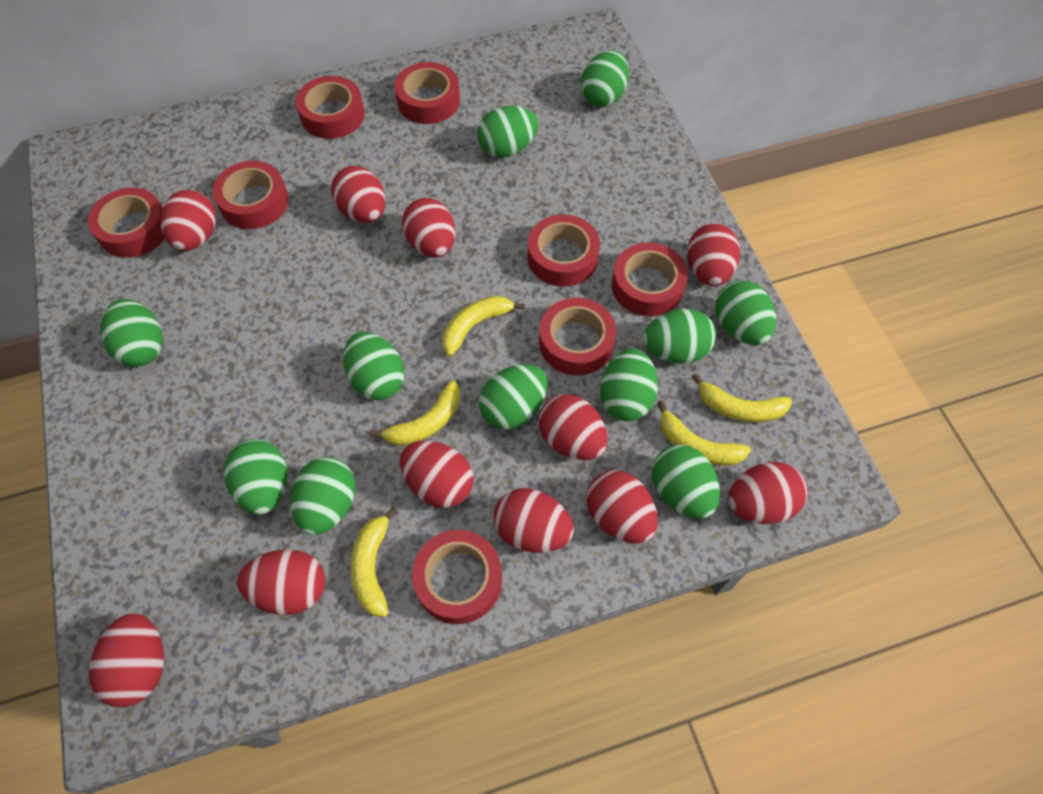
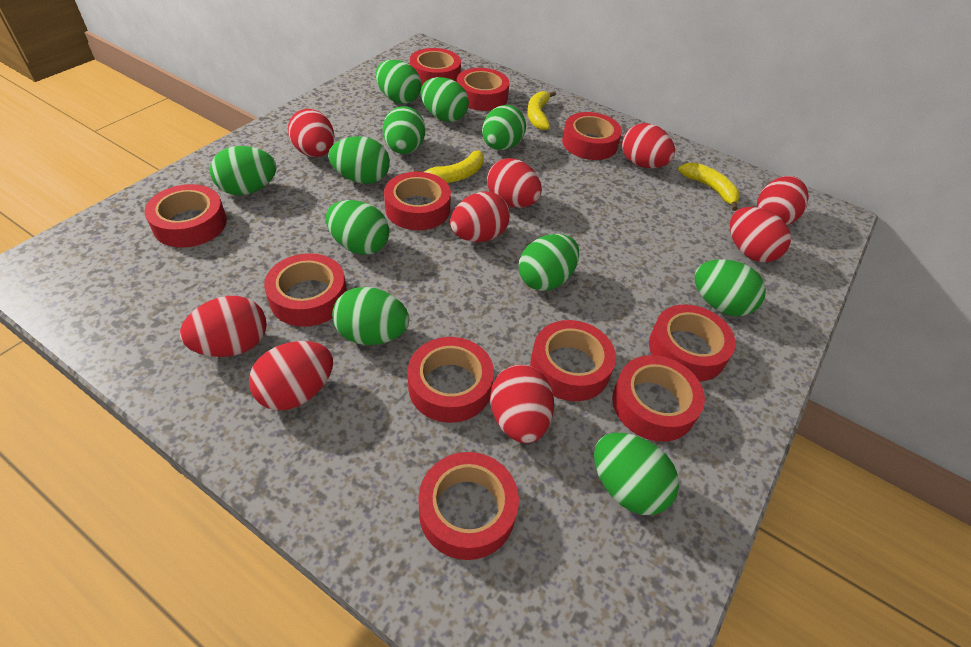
red egg: 11 -> 9
red tape: 8 -> 11
yellow banana: 5 -> 3

